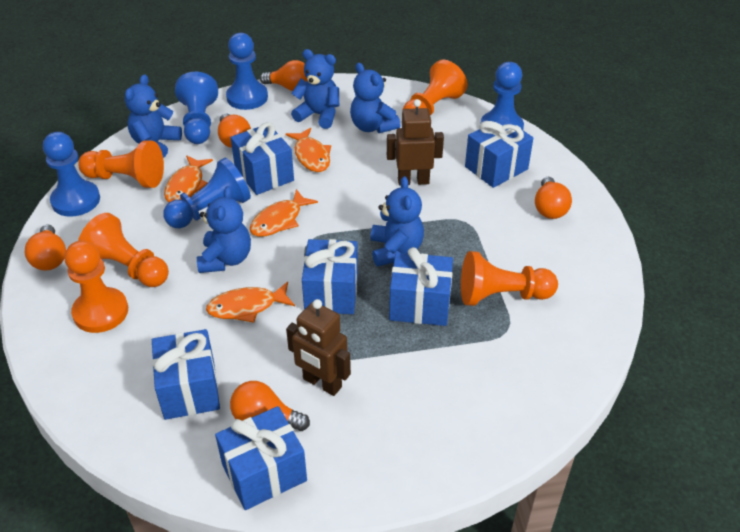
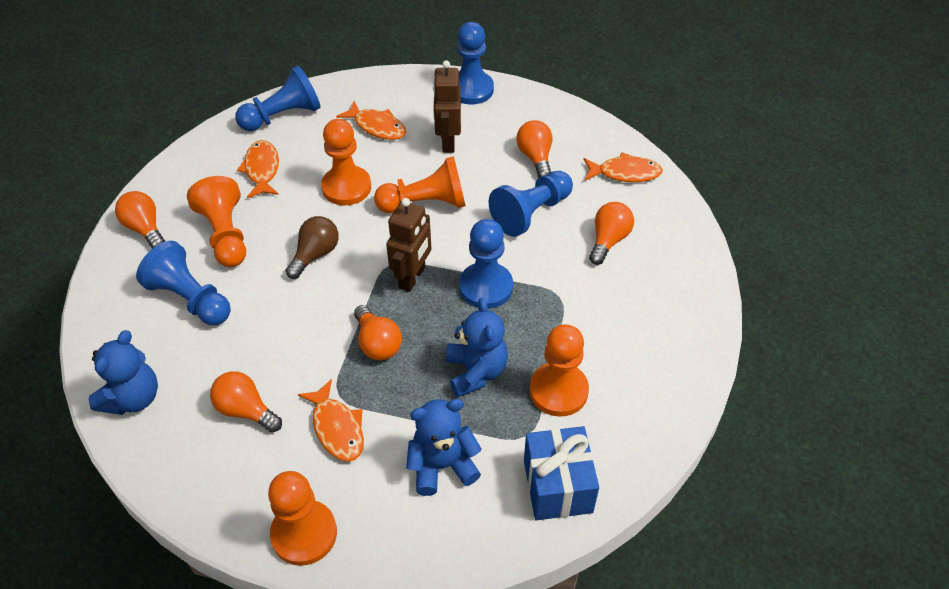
blue gift: 6 -> 1
blue teddy bear: 5 -> 3
brown light bulb: 0 -> 1

